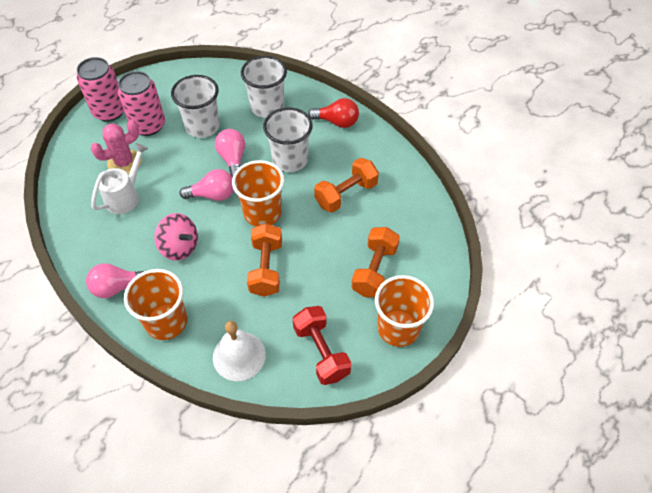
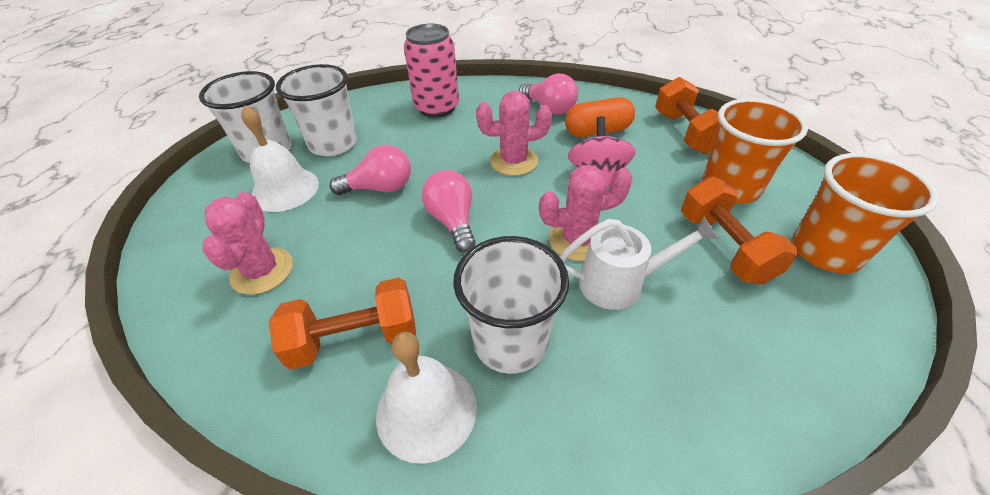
orange capsule: 0 -> 1
orange cup: 3 -> 2
pink cactus: 1 -> 3
pink can: 2 -> 1
red dumbbell: 1 -> 0
red light bulb: 1 -> 0
white bell: 1 -> 2

